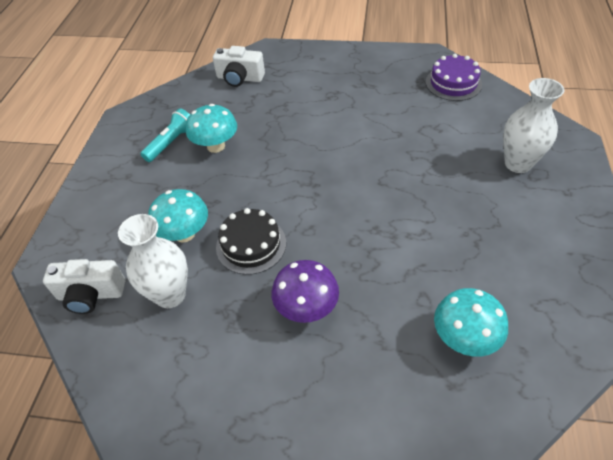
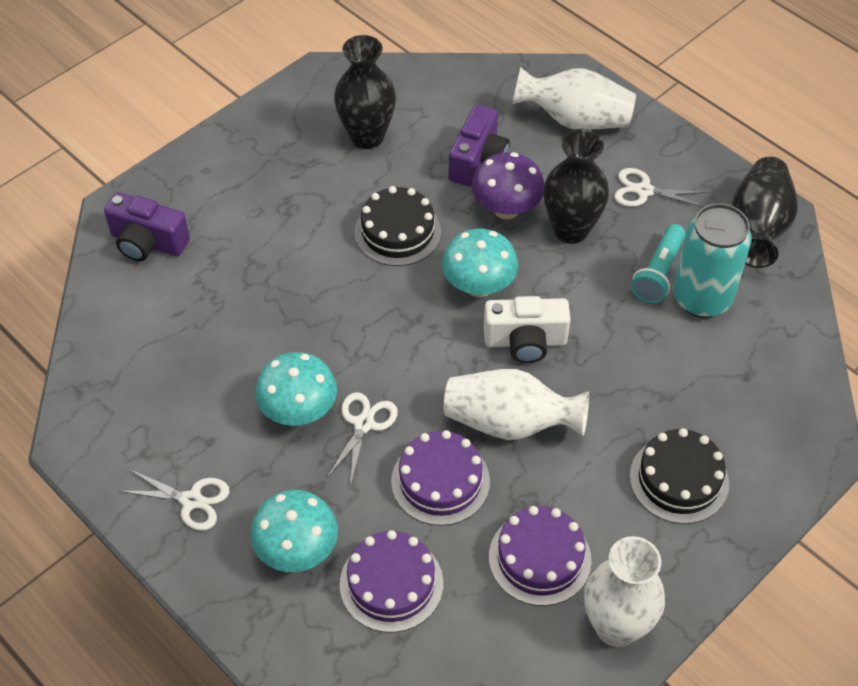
black cake: 1 -> 2
black vase: 0 -> 3
purple cake: 1 -> 3
purple camera: 0 -> 2
turquoise can: 0 -> 1
white camera: 2 -> 1
white scissors: 0 -> 3
white vase: 2 -> 3

